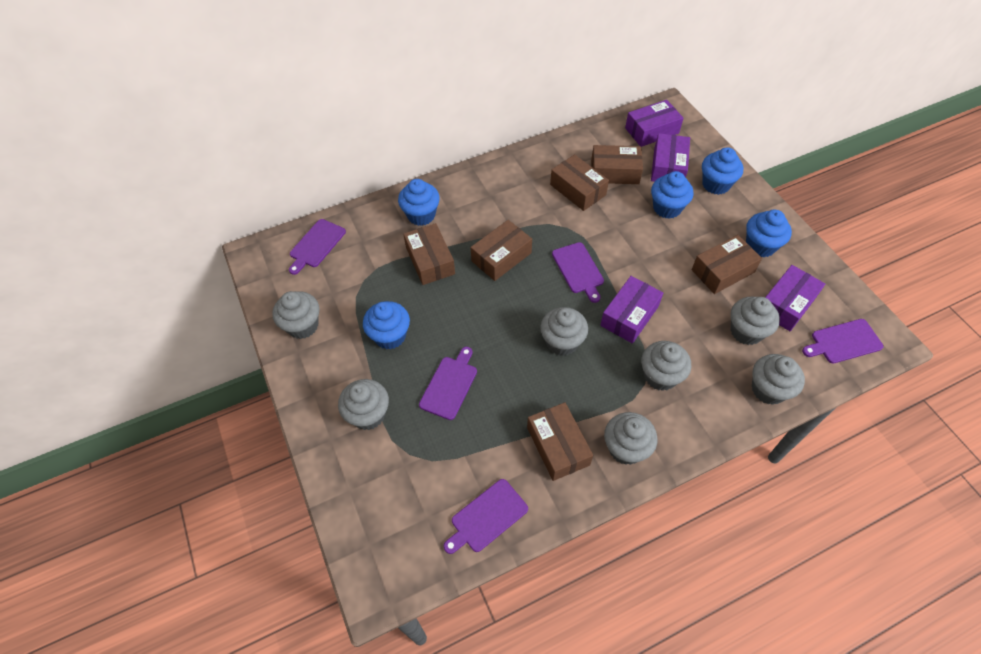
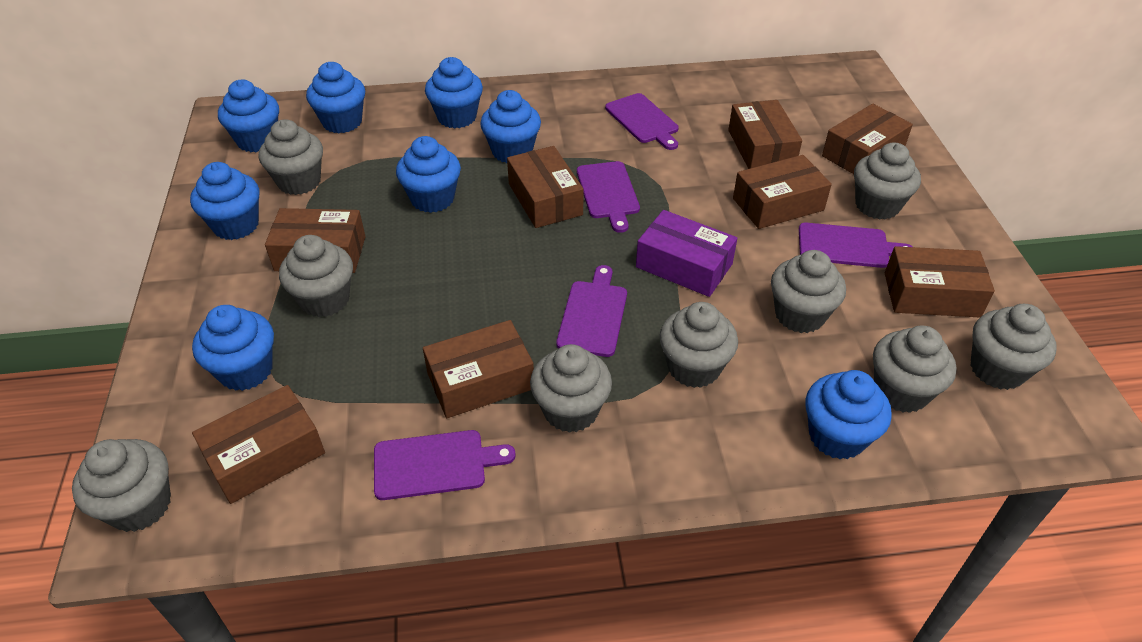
blue cupcake: 5 -> 8
brown box: 6 -> 8
grey cupcake: 7 -> 9
purple box: 4 -> 1

